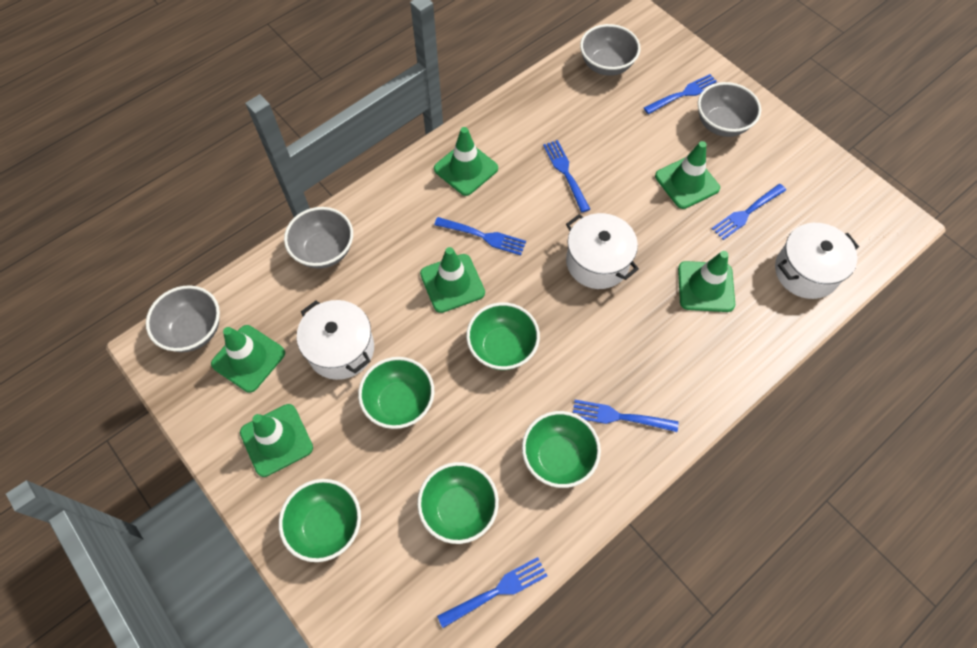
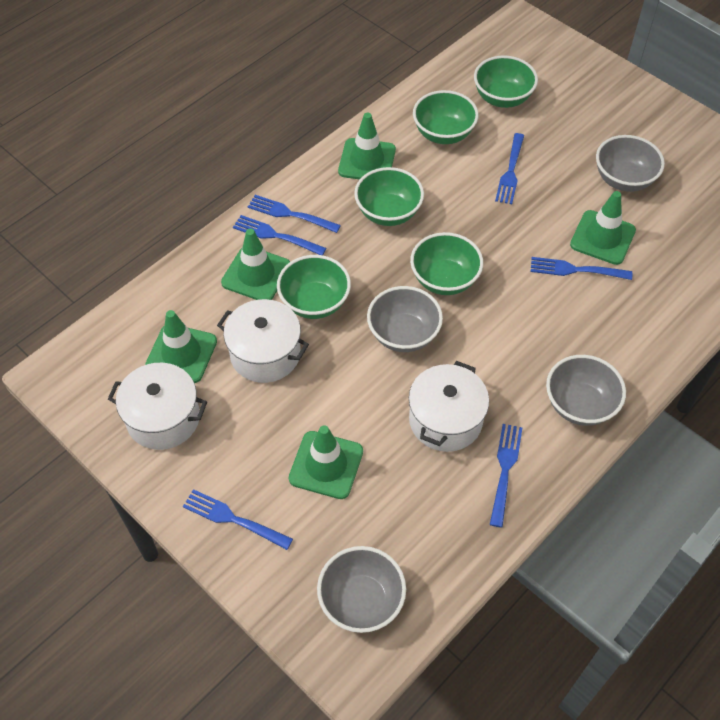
green traffic cone: 6 -> 5

